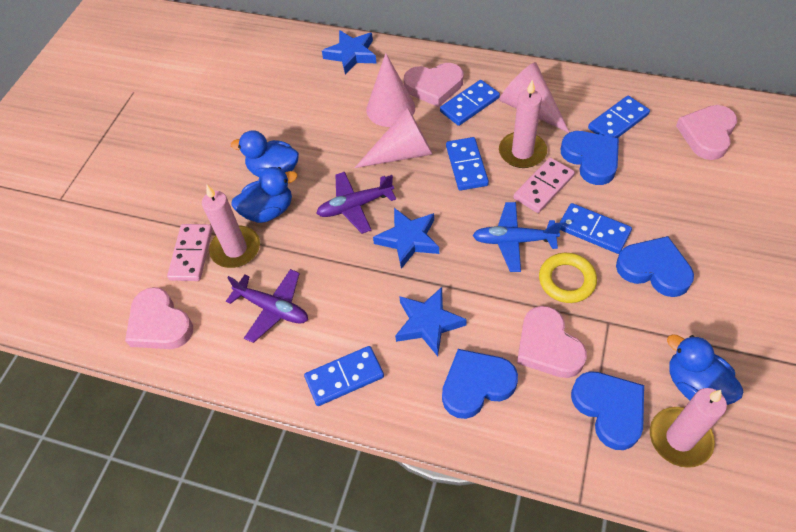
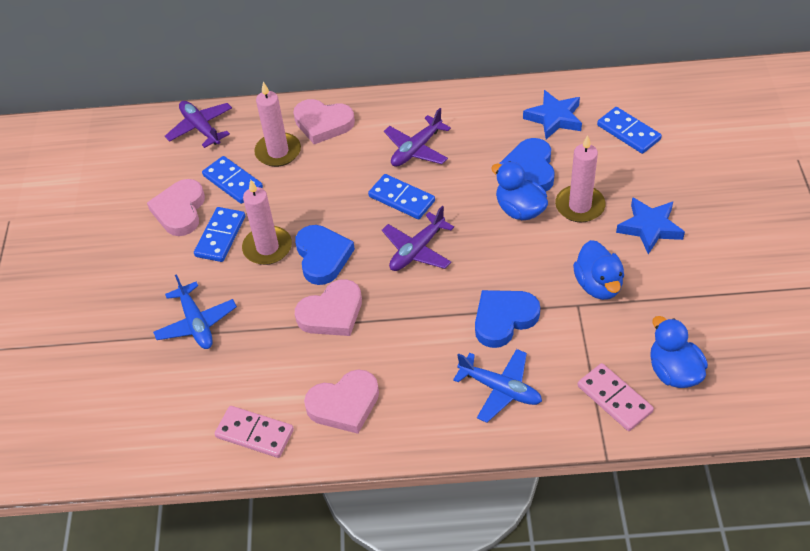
blue domino: 5 -> 4
blue heart: 4 -> 3
blue plane: 1 -> 2
blue star: 3 -> 2
pink cone: 3 -> 0
purple plane: 2 -> 3
yellow ring: 1 -> 0

